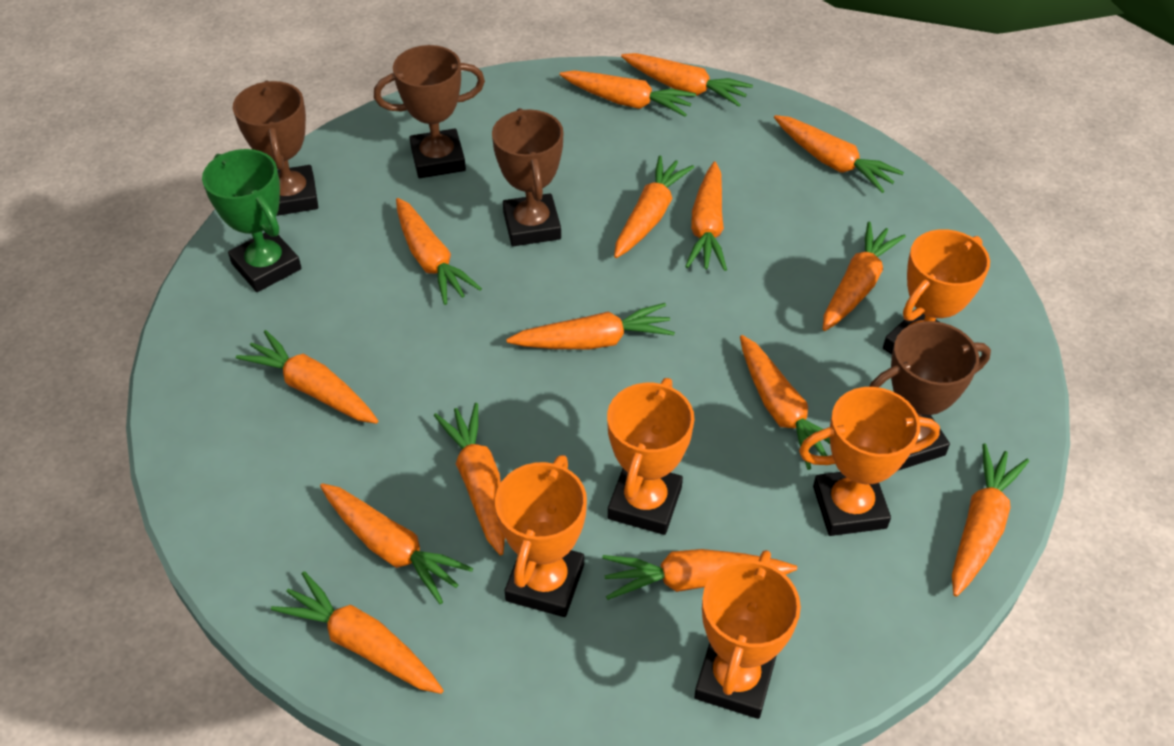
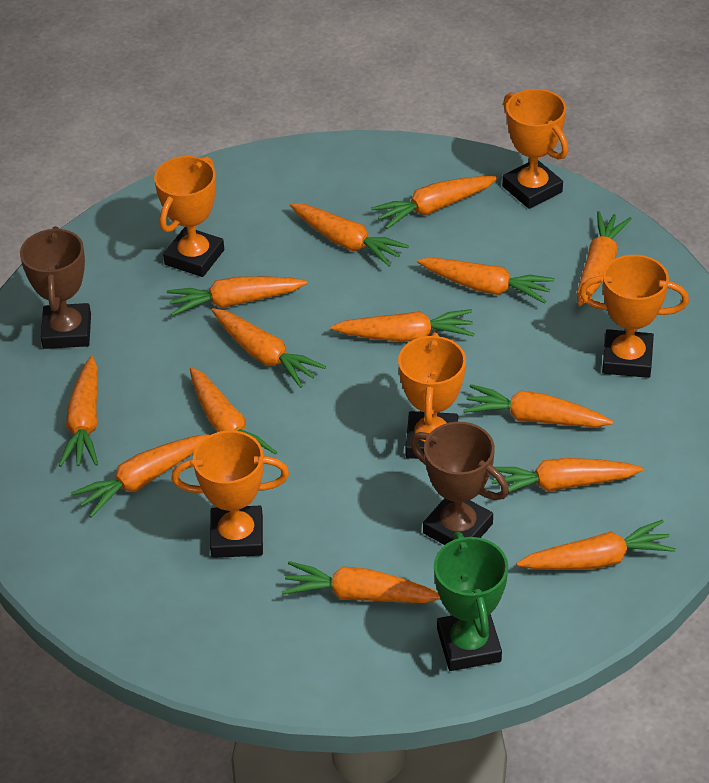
brown trophy: 4 -> 2
orange carrot: 15 -> 14

